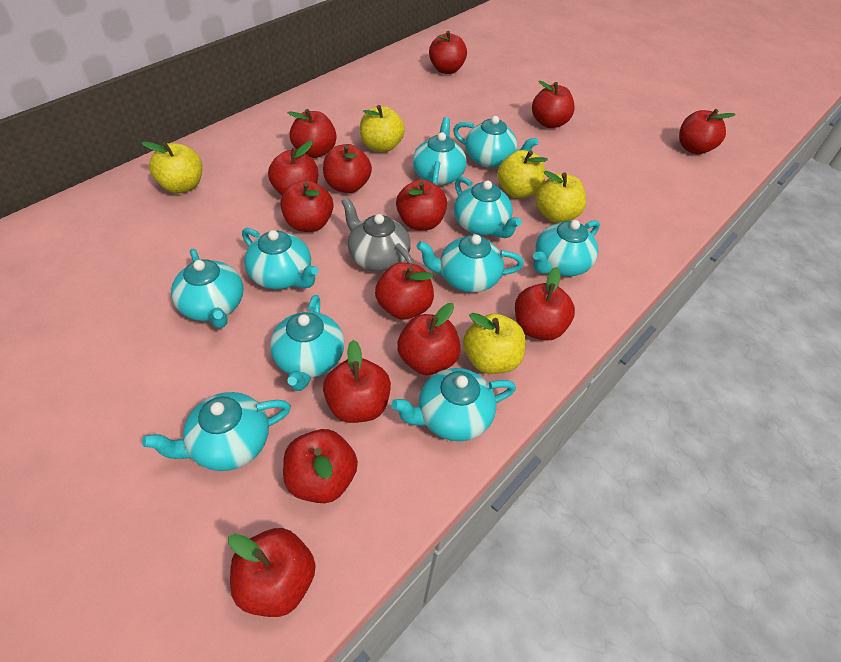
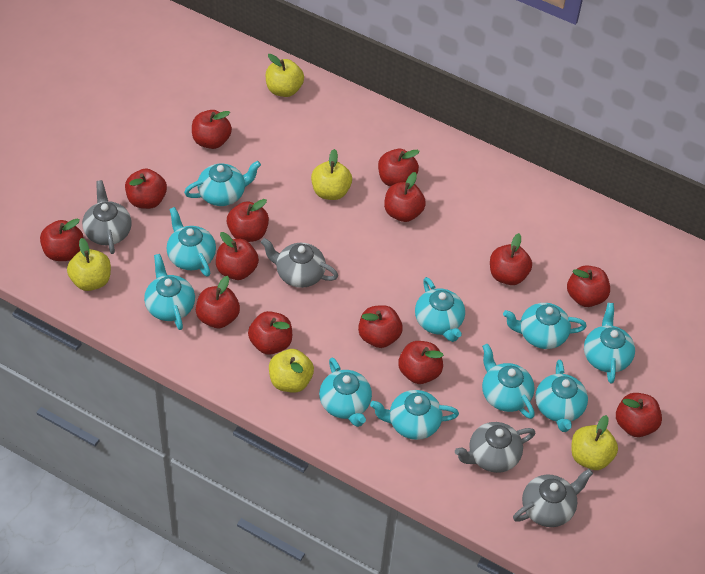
grey teapot: 1 -> 4

